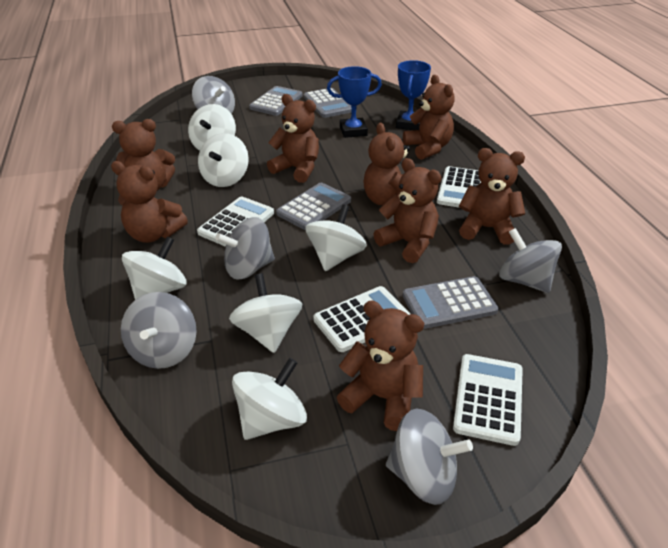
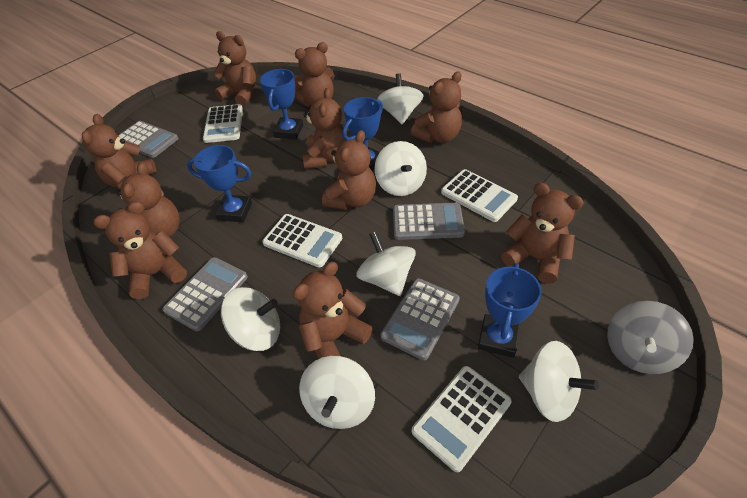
blue trophy: 2 -> 4
brown teddy bear: 8 -> 10
grey spinning top: 5 -> 1

